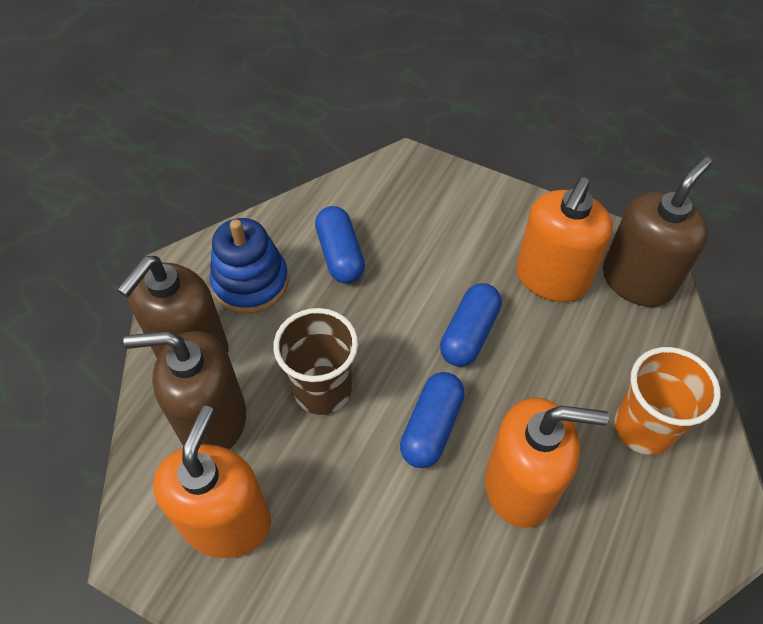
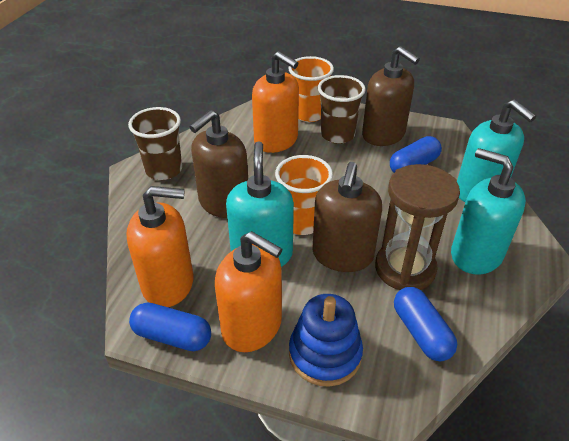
brown cup: 1 -> 2
brown hourglass: 0 -> 1
orange cup: 1 -> 2
turquoise soap dispenser: 0 -> 3

